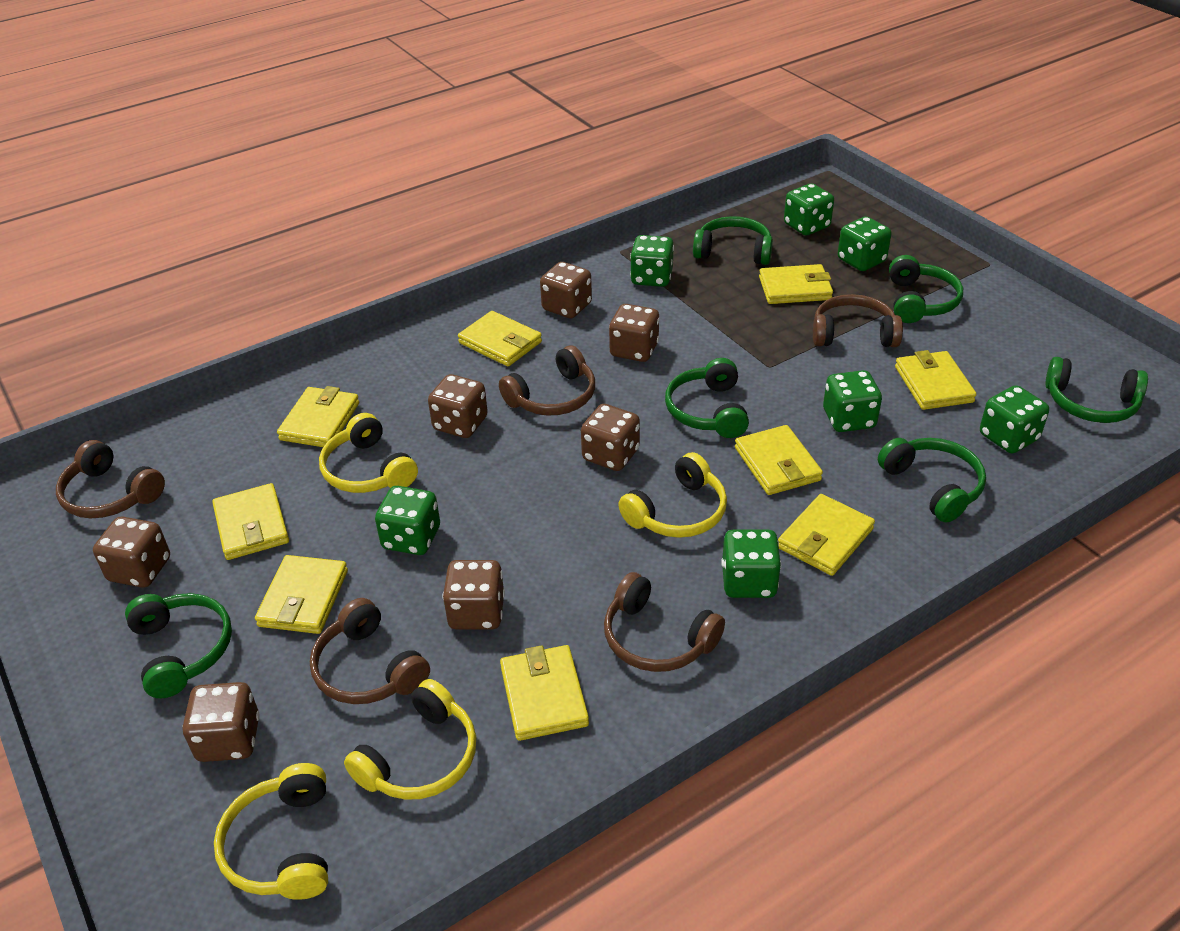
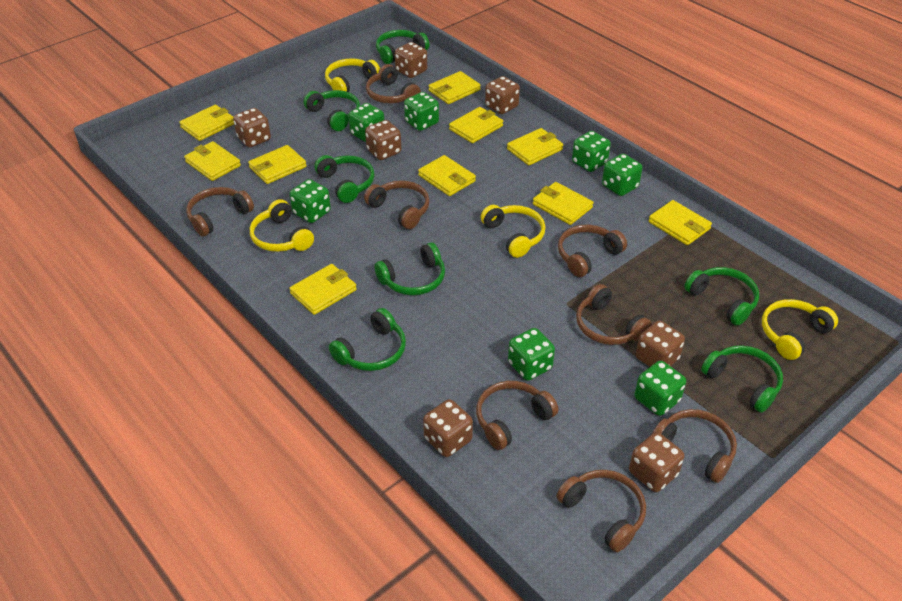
brown headphones: 5 -> 8
green headphones: 6 -> 7
yellow wallet: 9 -> 10

